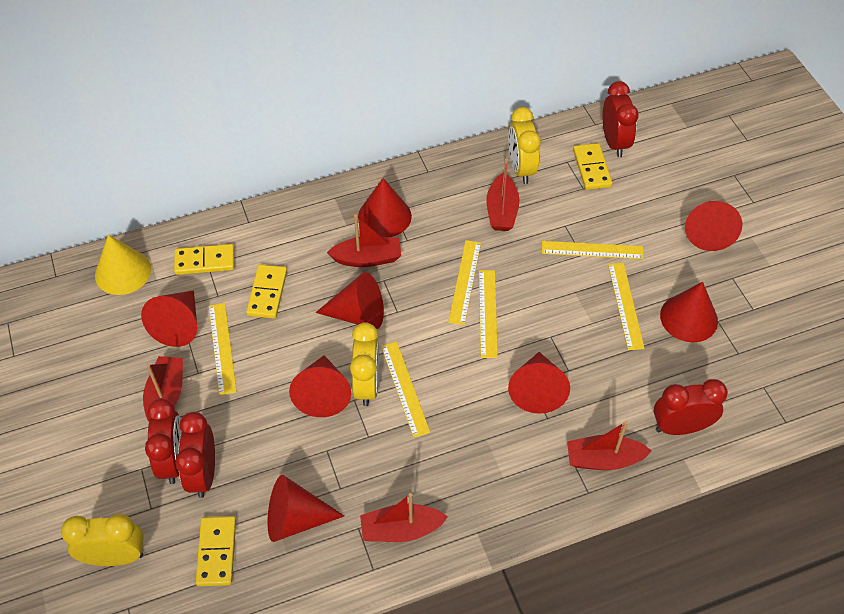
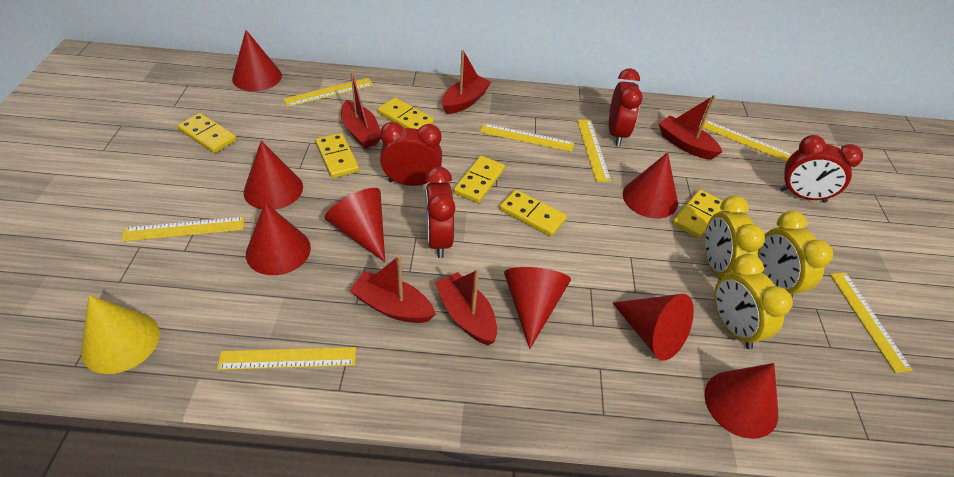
yellow domino: 4 -> 6
yellow ruler: 6 -> 7

